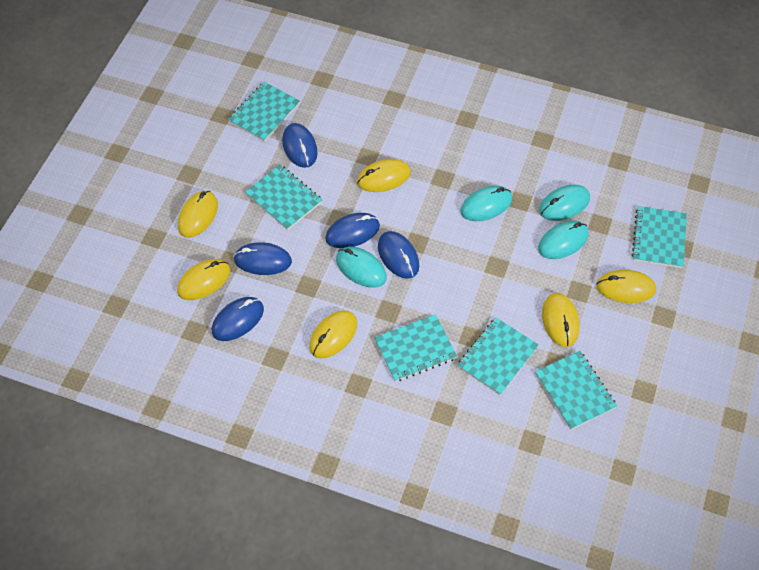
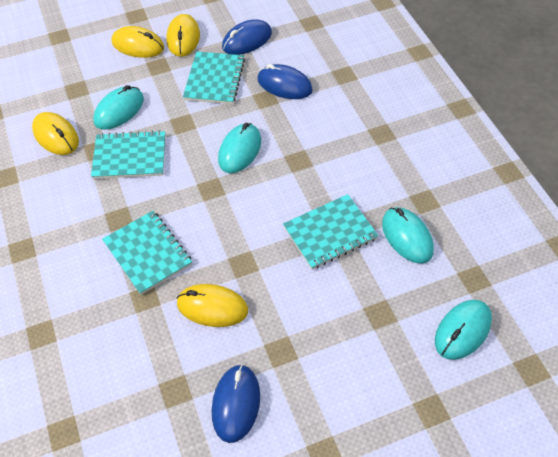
blue mouse: 5 -> 3
turquoise notebook: 6 -> 4
yellow mouse: 6 -> 4

